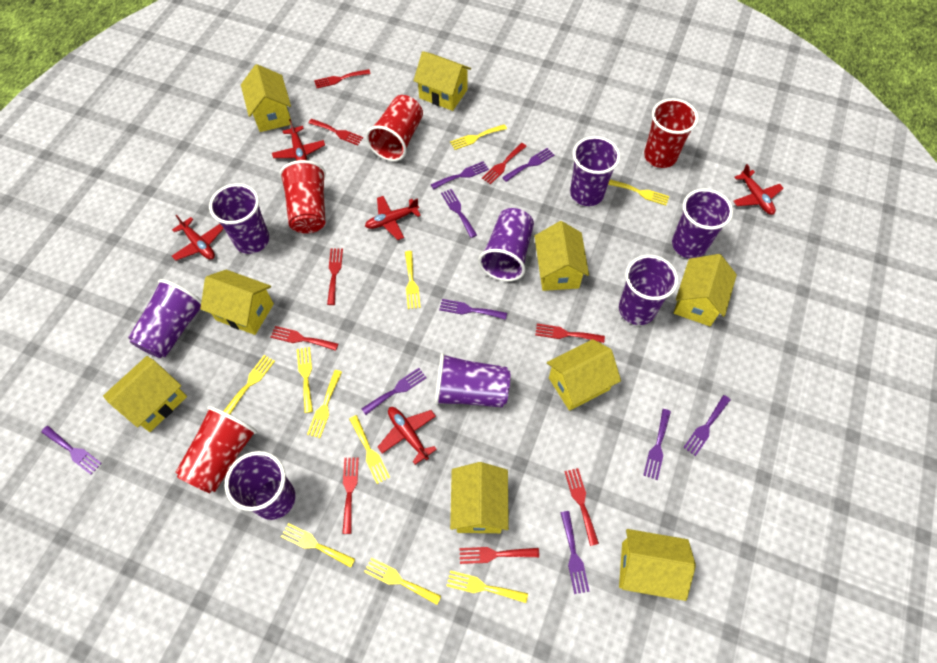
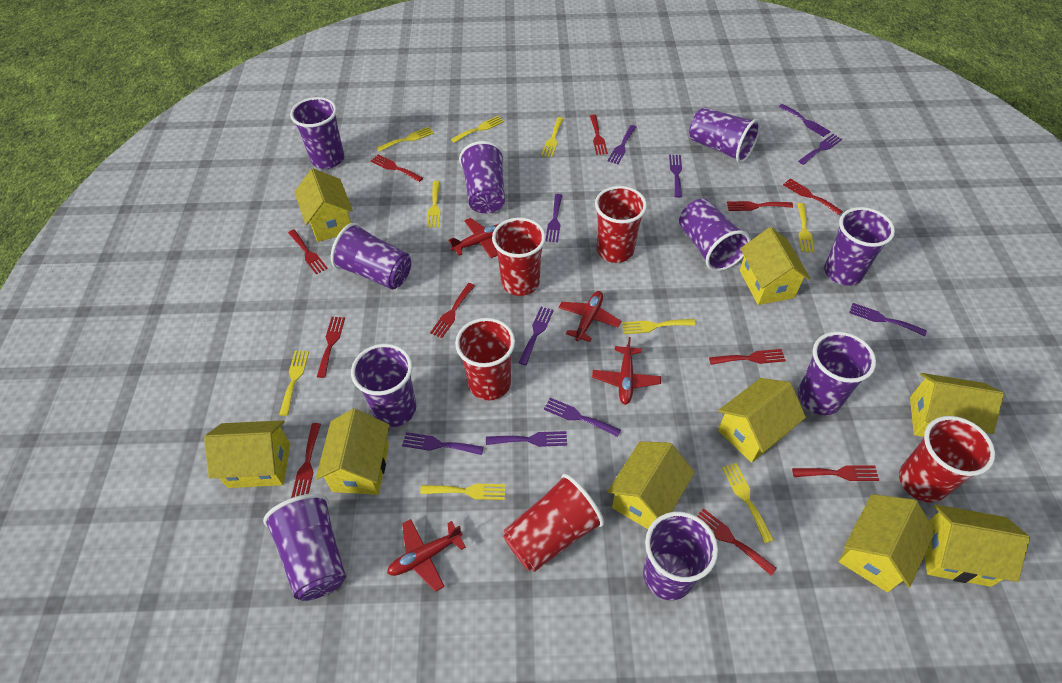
purple cup: 8 -> 10
purple fork: 9 -> 10
red cup: 4 -> 5
red fork: 9 -> 11
red plane: 5 -> 4
yellow fork: 10 -> 9

